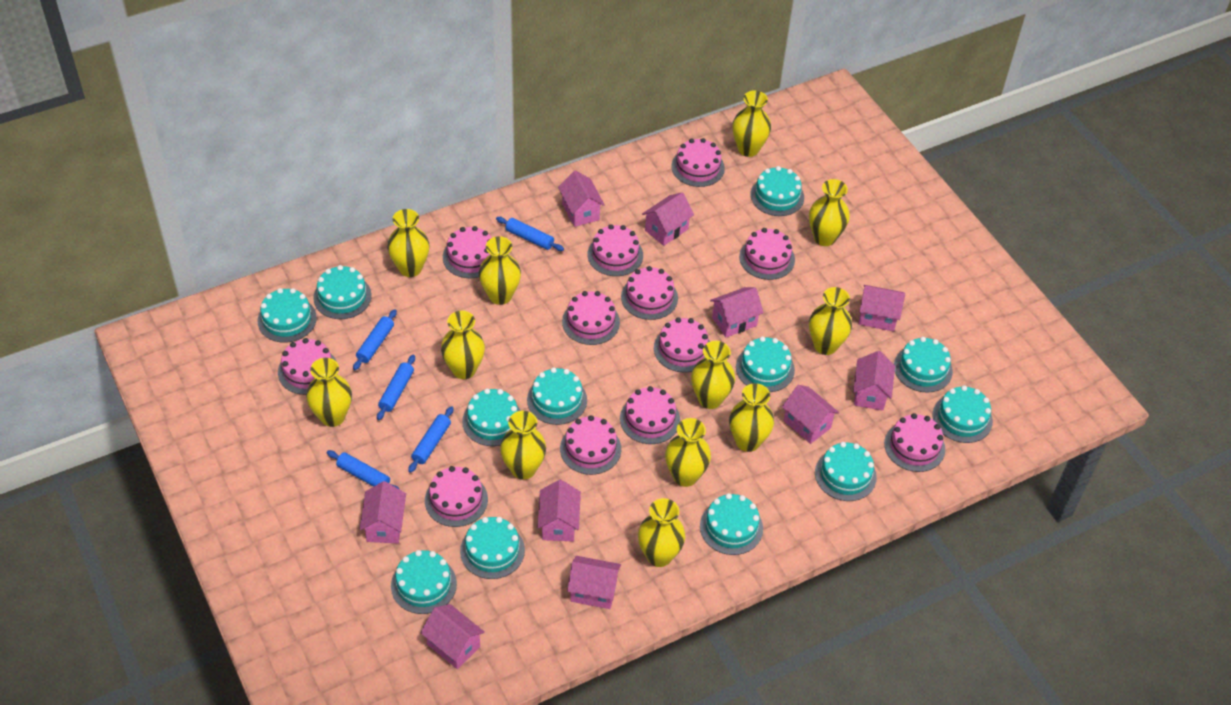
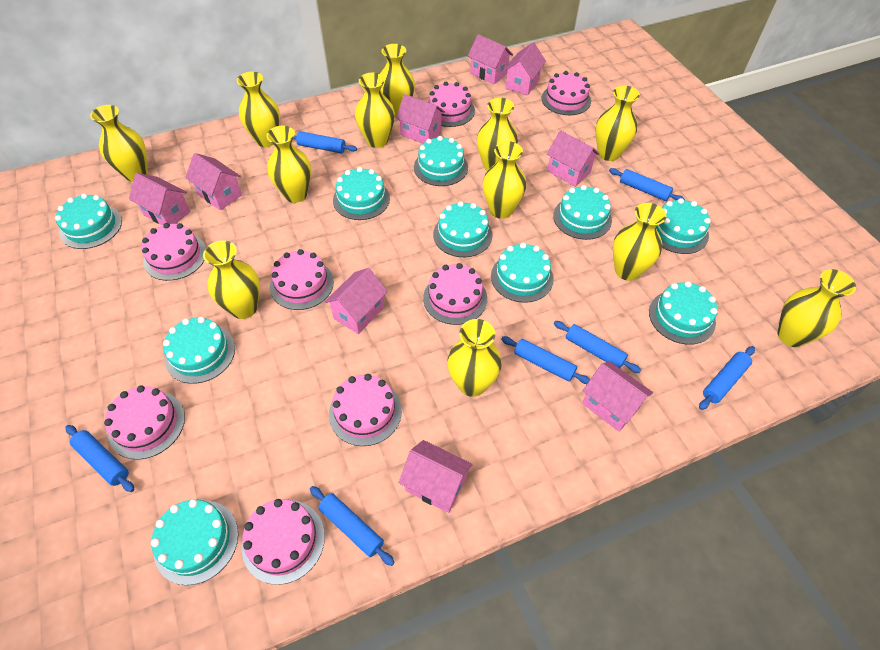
blue rolling pin: 5 -> 7
pink cake: 12 -> 8
pink house: 10 -> 9
turquoise cake: 12 -> 10

